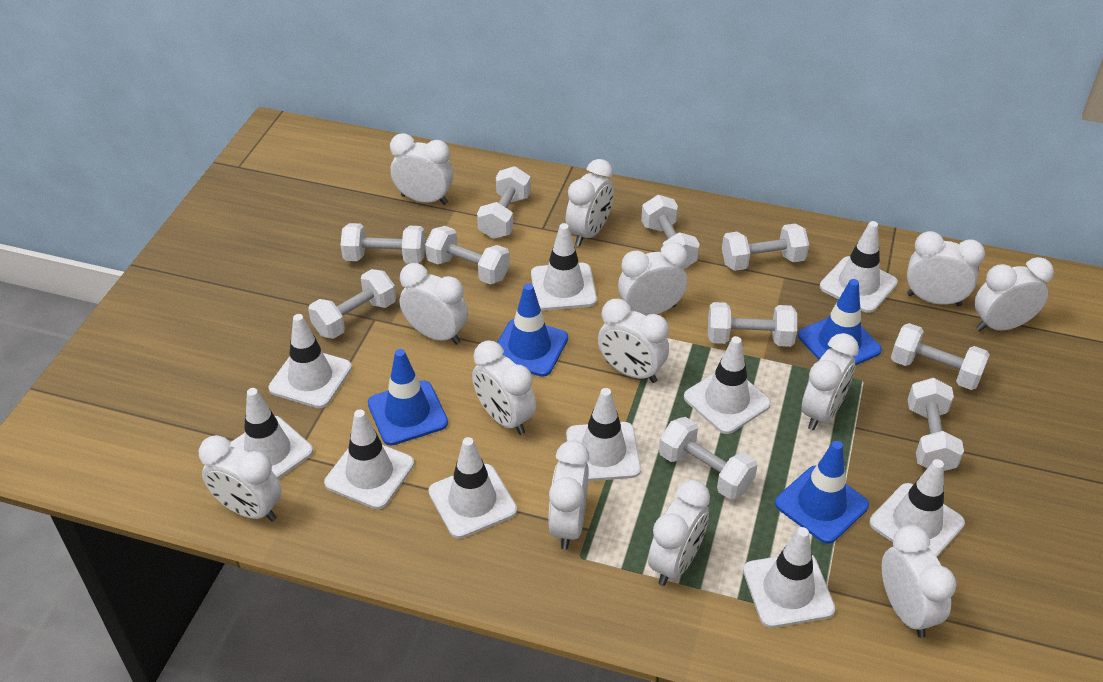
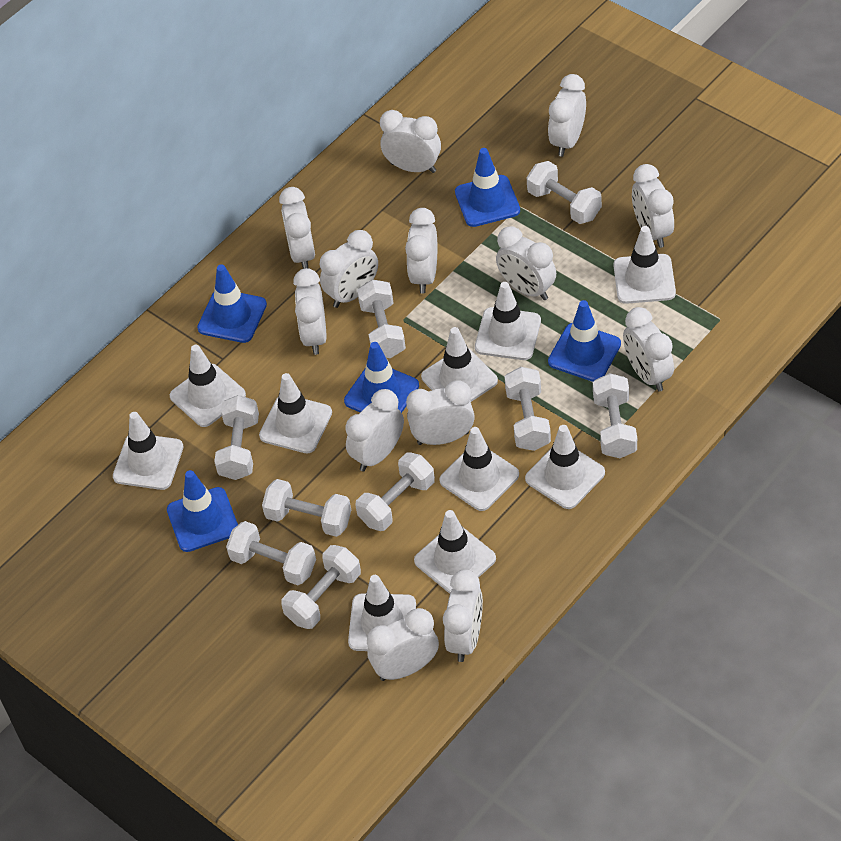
blue traffic cone: 4 -> 5
white dumbbell: 10 -> 9

